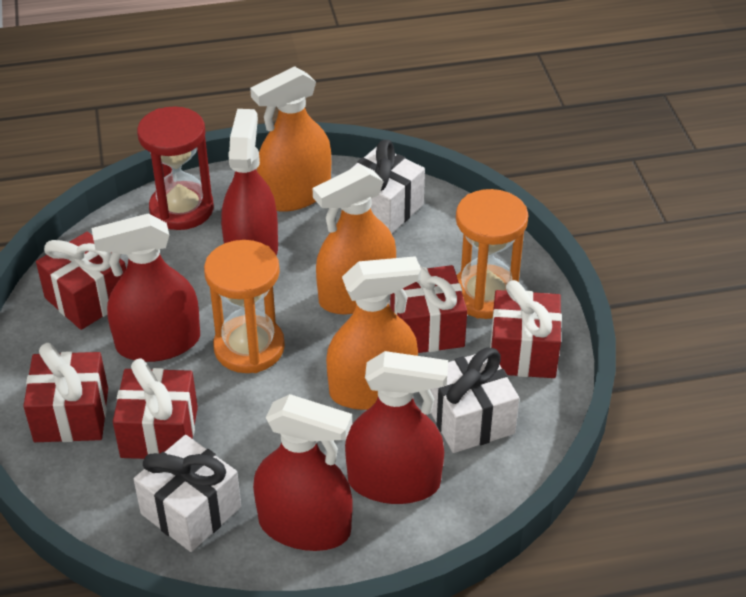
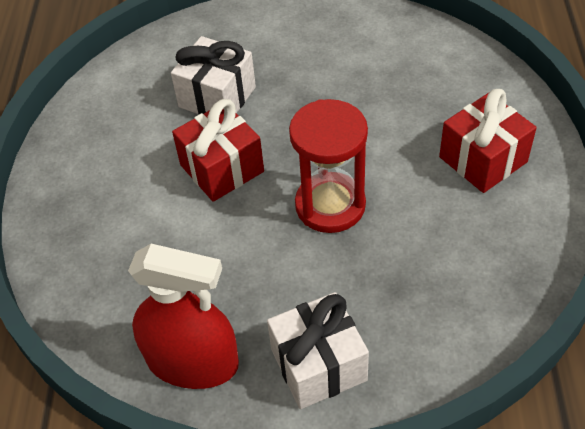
orange hourglass: 2 -> 0
orange spray bottle: 3 -> 0
red gift: 5 -> 2
red spray bottle: 4 -> 1
white gift: 3 -> 2

